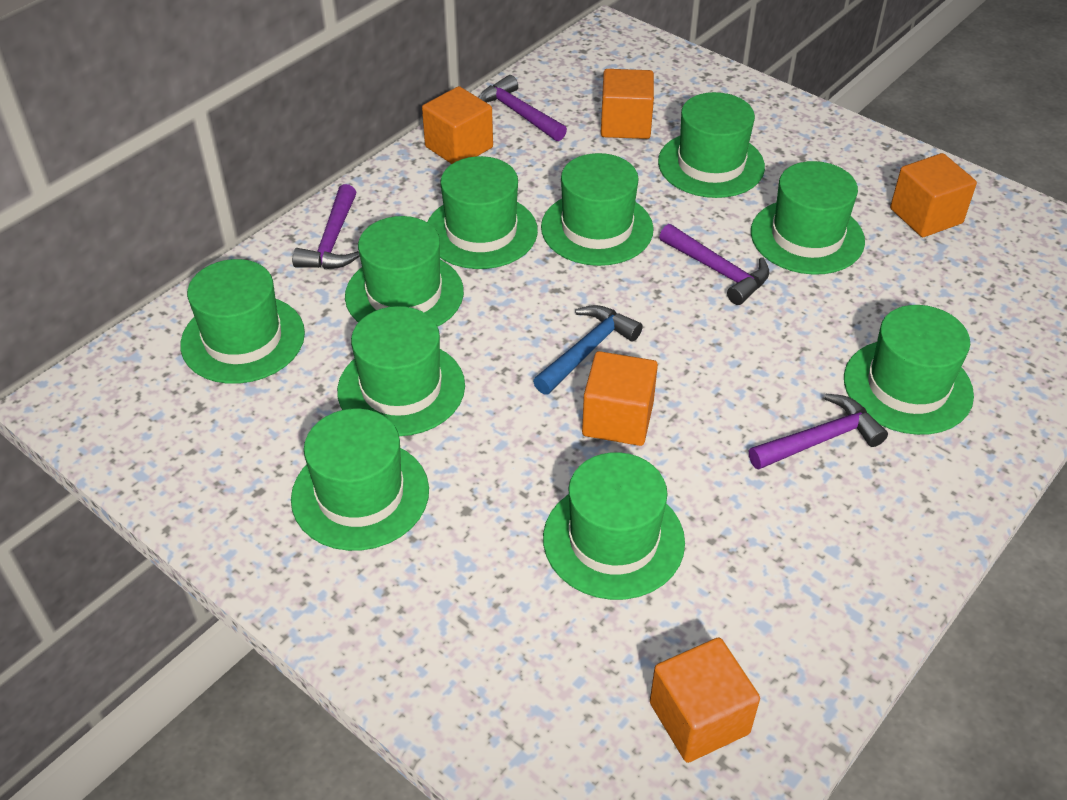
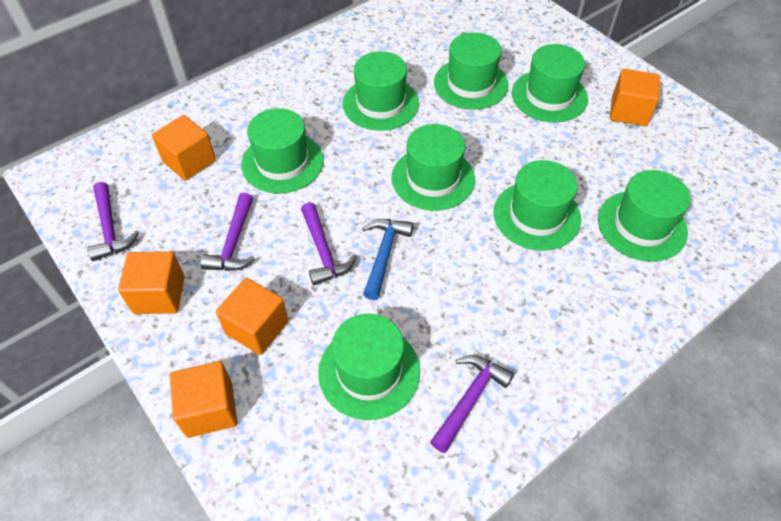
green hat: 10 -> 8

